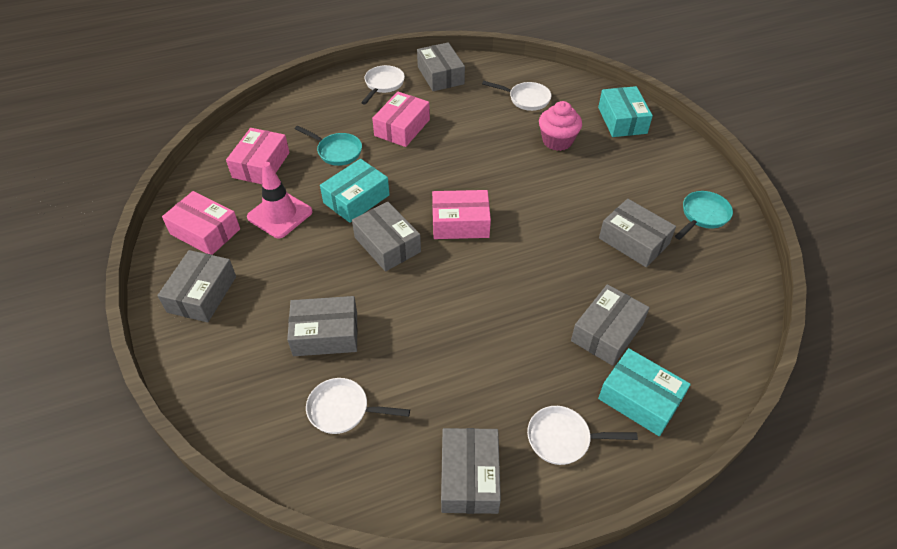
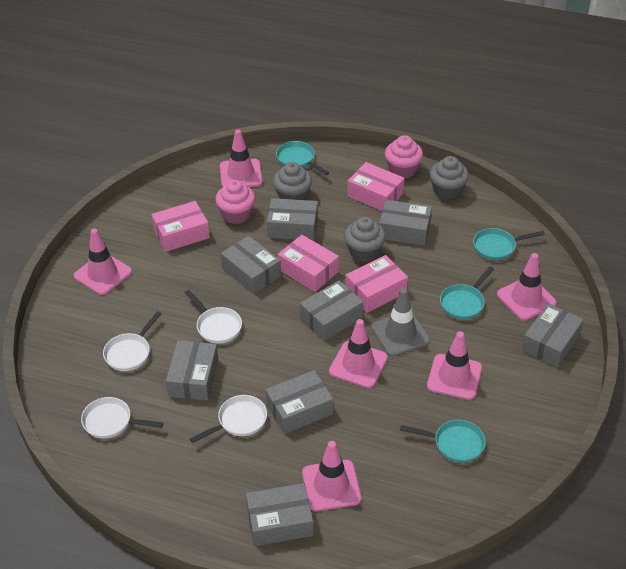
grey box: 7 -> 8
grey cupcake: 0 -> 3
grey traffic cone: 0 -> 1
pink cupcake: 1 -> 2
pink traffic cone: 1 -> 6
turquoise box: 3 -> 0
turquoise pan: 2 -> 4

